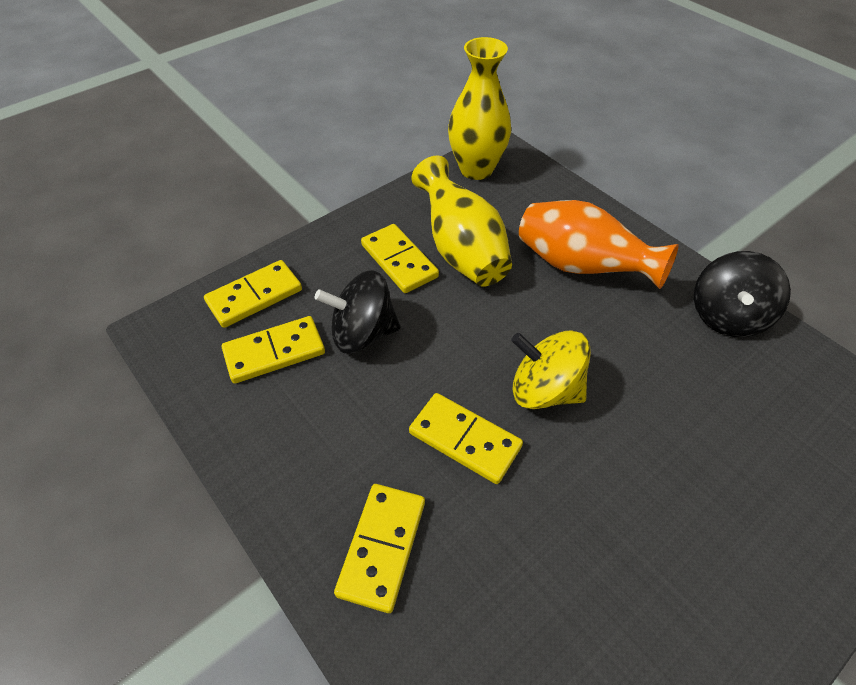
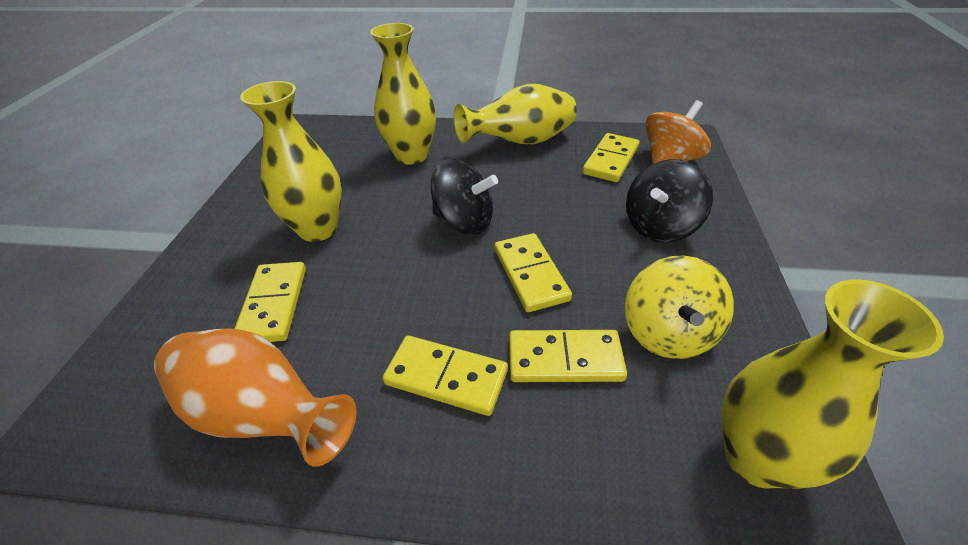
orange spinning top: 0 -> 1
yellow vase: 2 -> 4

